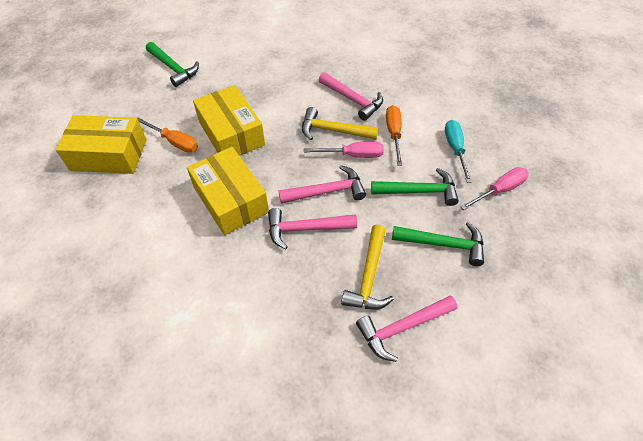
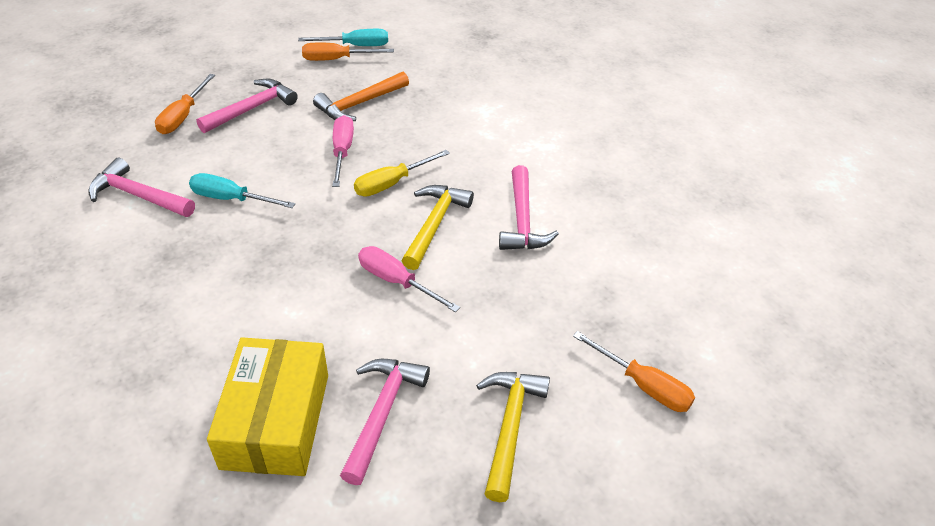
green hammer: 3 -> 0
orange hammer: 0 -> 1
orange screwdriver: 2 -> 3
turquoise screwdriver: 1 -> 2
yellow box: 3 -> 1
yellow screwdriver: 0 -> 1

